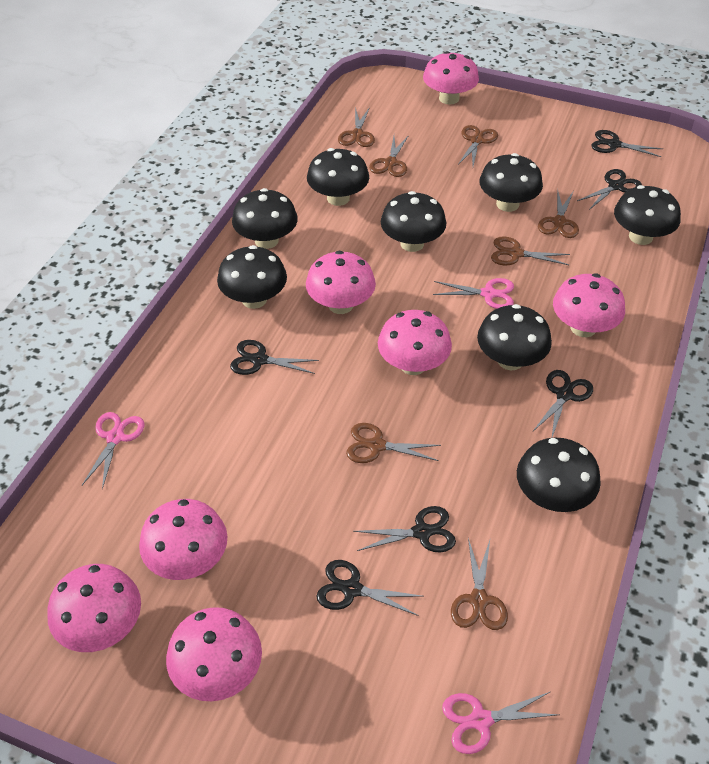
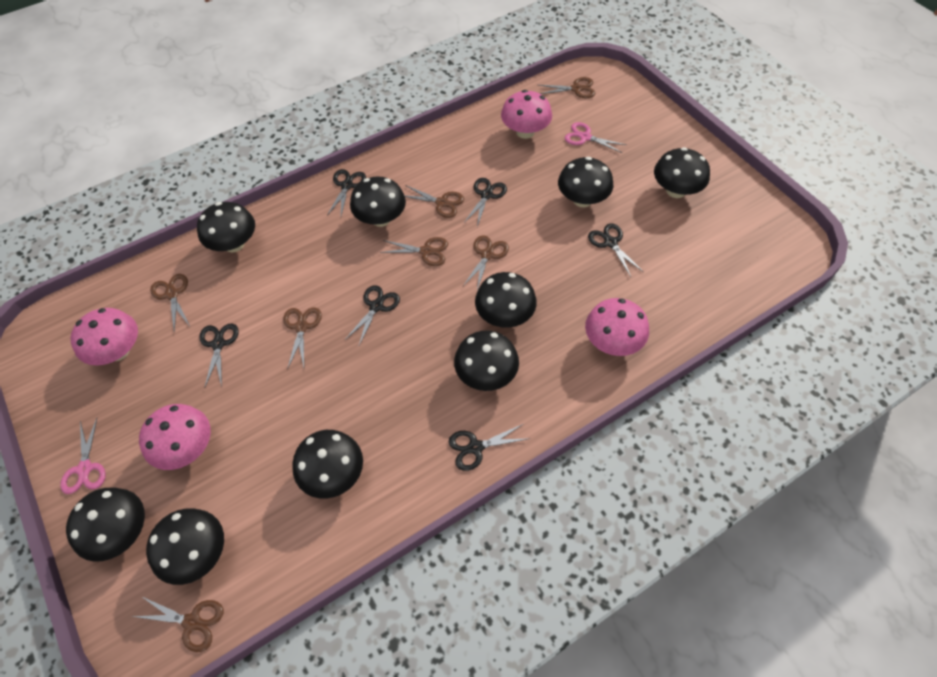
black mushroom: 8 -> 9
pink mushroom: 7 -> 4
pink scissors: 3 -> 2

